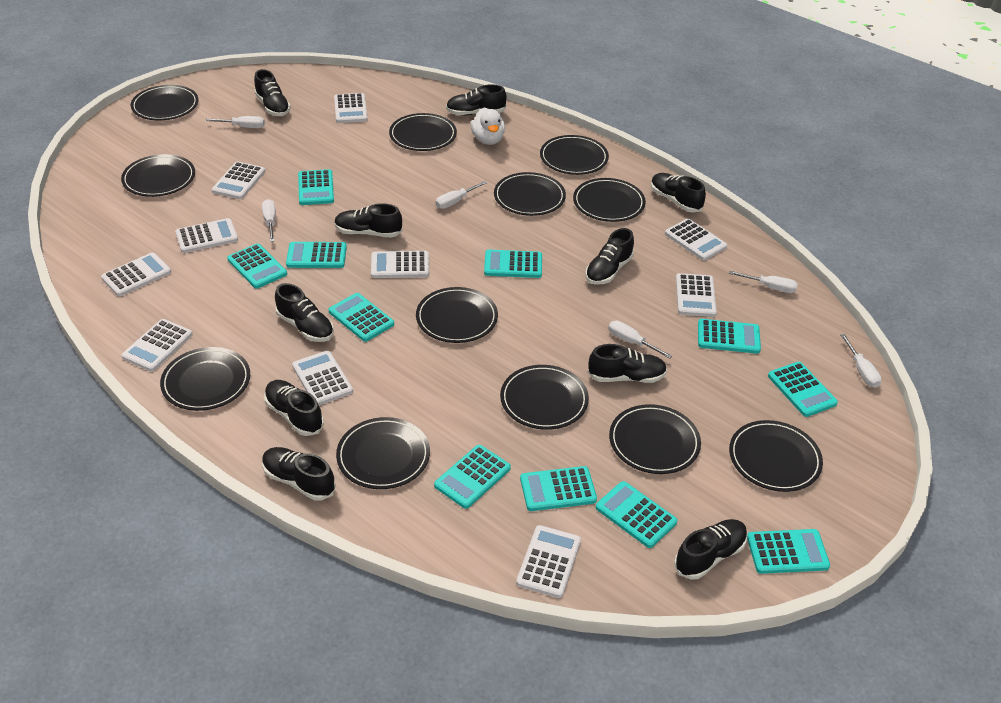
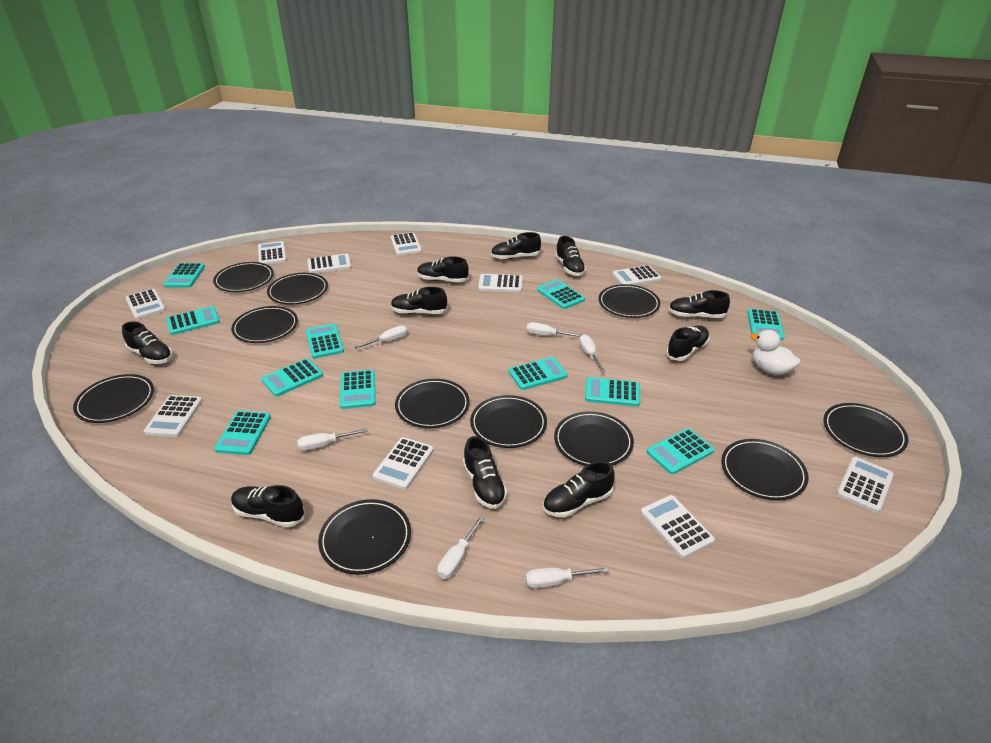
black plate: 12 -> 11

